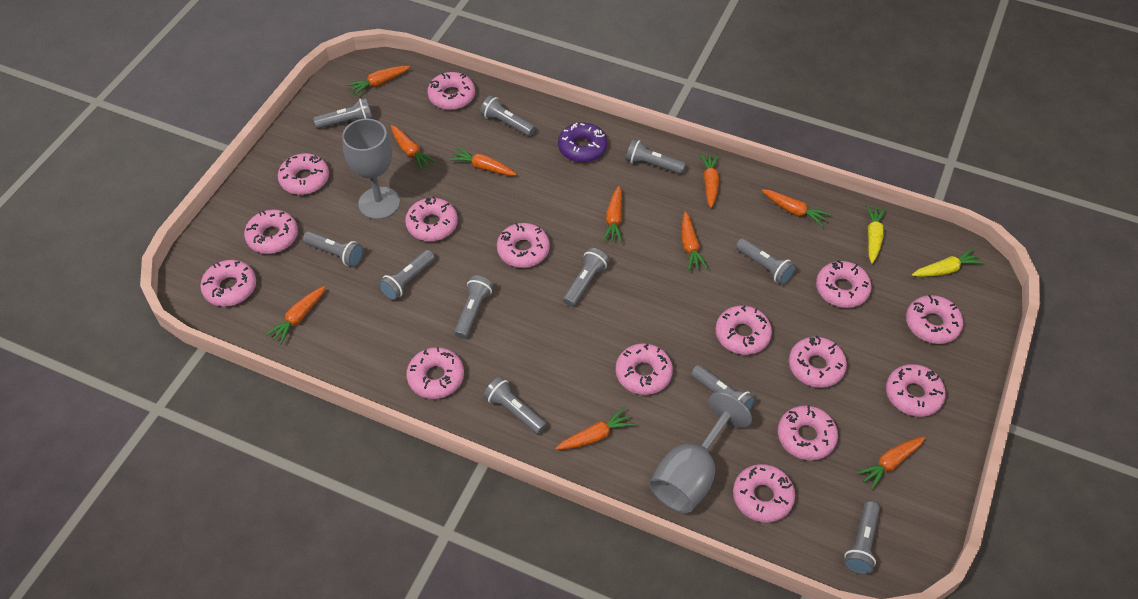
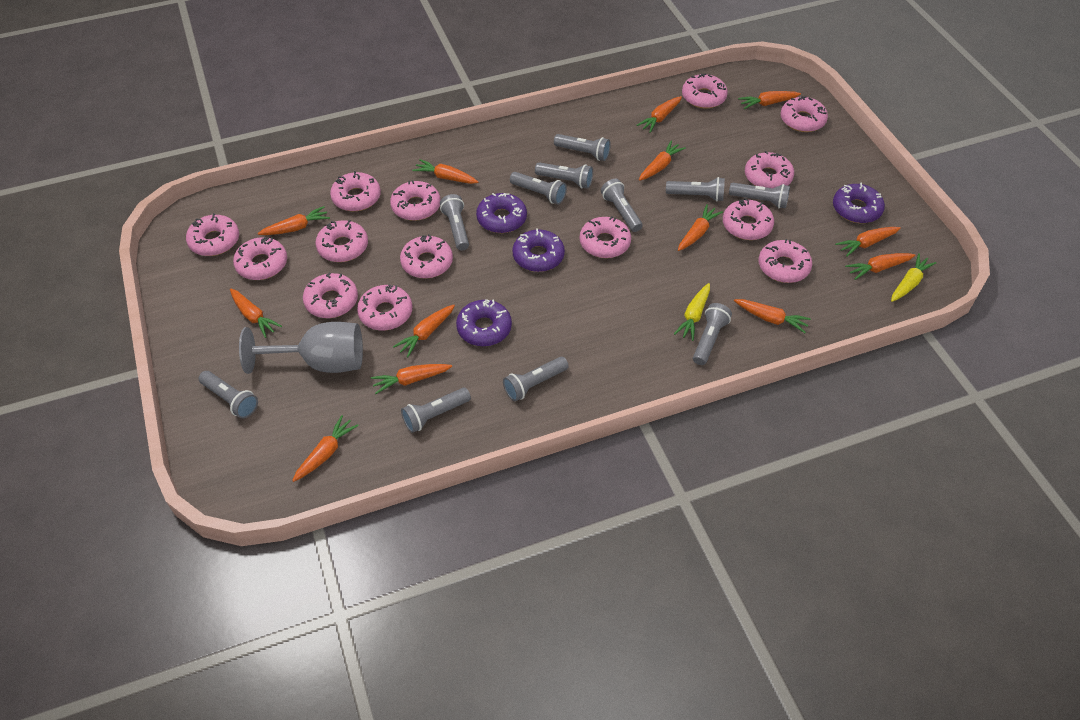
grey goblet: 2 -> 1
orange carrot: 10 -> 13
pink donut: 15 -> 14
purple donut: 1 -> 4

